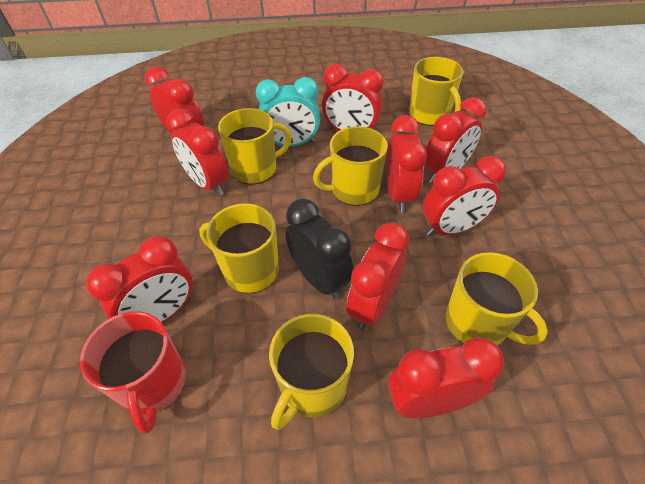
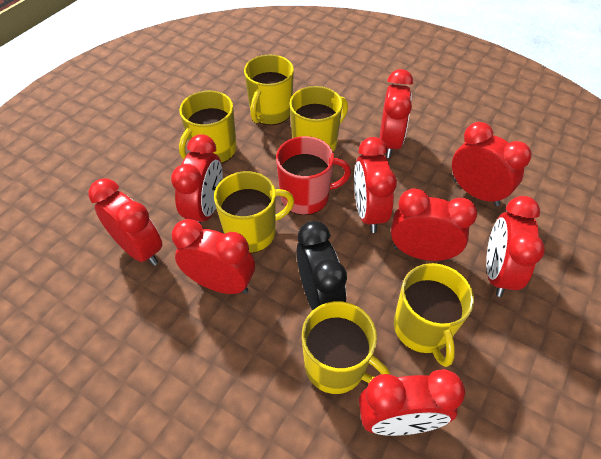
turquoise clock: 1 -> 0

